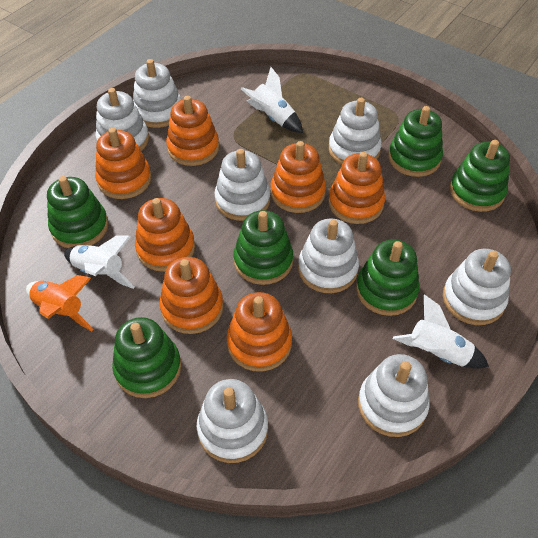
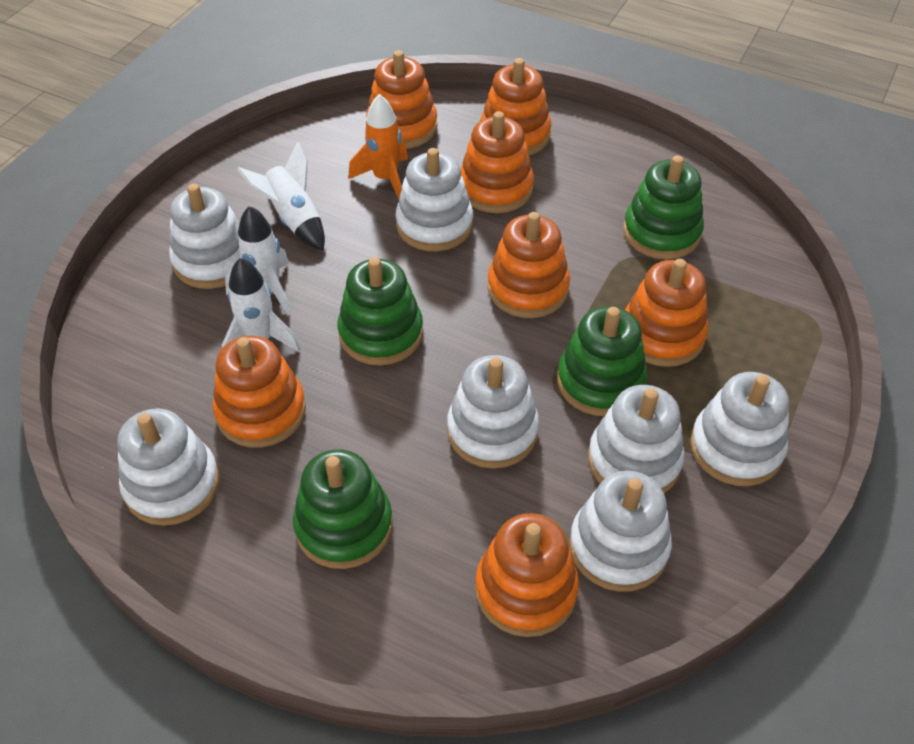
green stacking toy: 6 -> 4
white stacking toy: 8 -> 7

